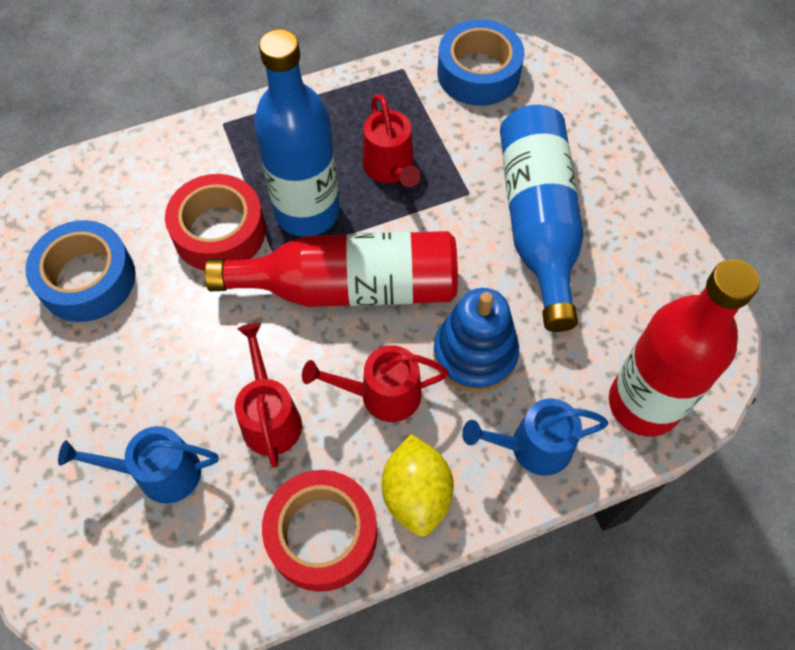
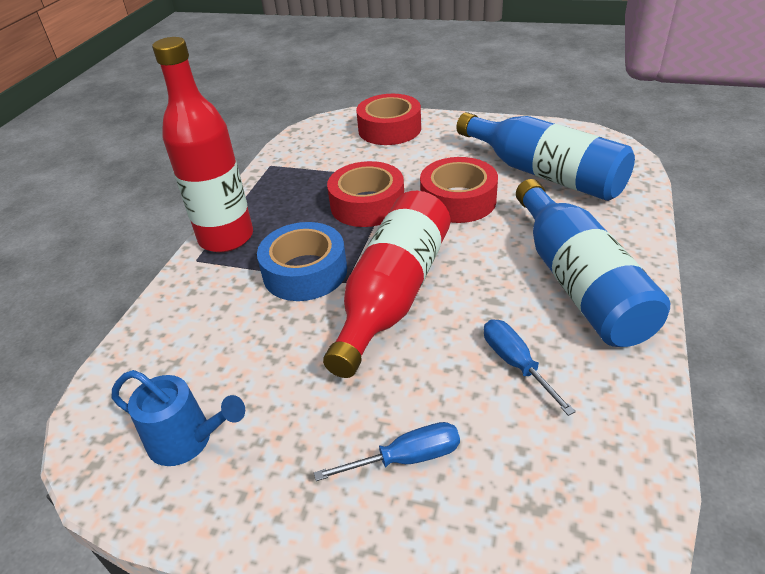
blue screwdriver: 0 -> 2
blue stacking toy: 1 -> 0
blue tape: 2 -> 1
blue watering can: 2 -> 1
red tape: 2 -> 3
red watering can: 3 -> 0
yellow lemon: 1 -> 0

